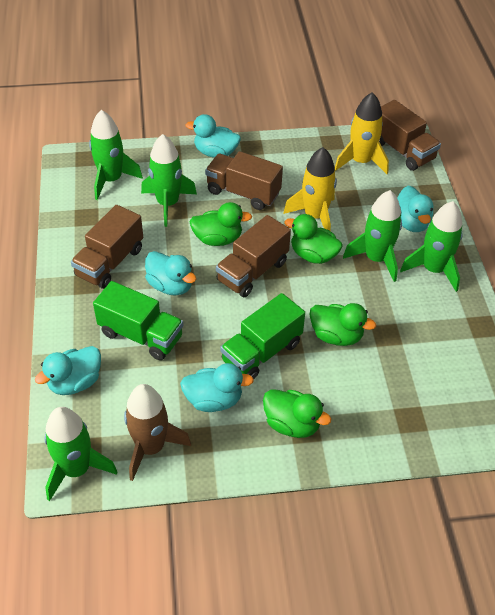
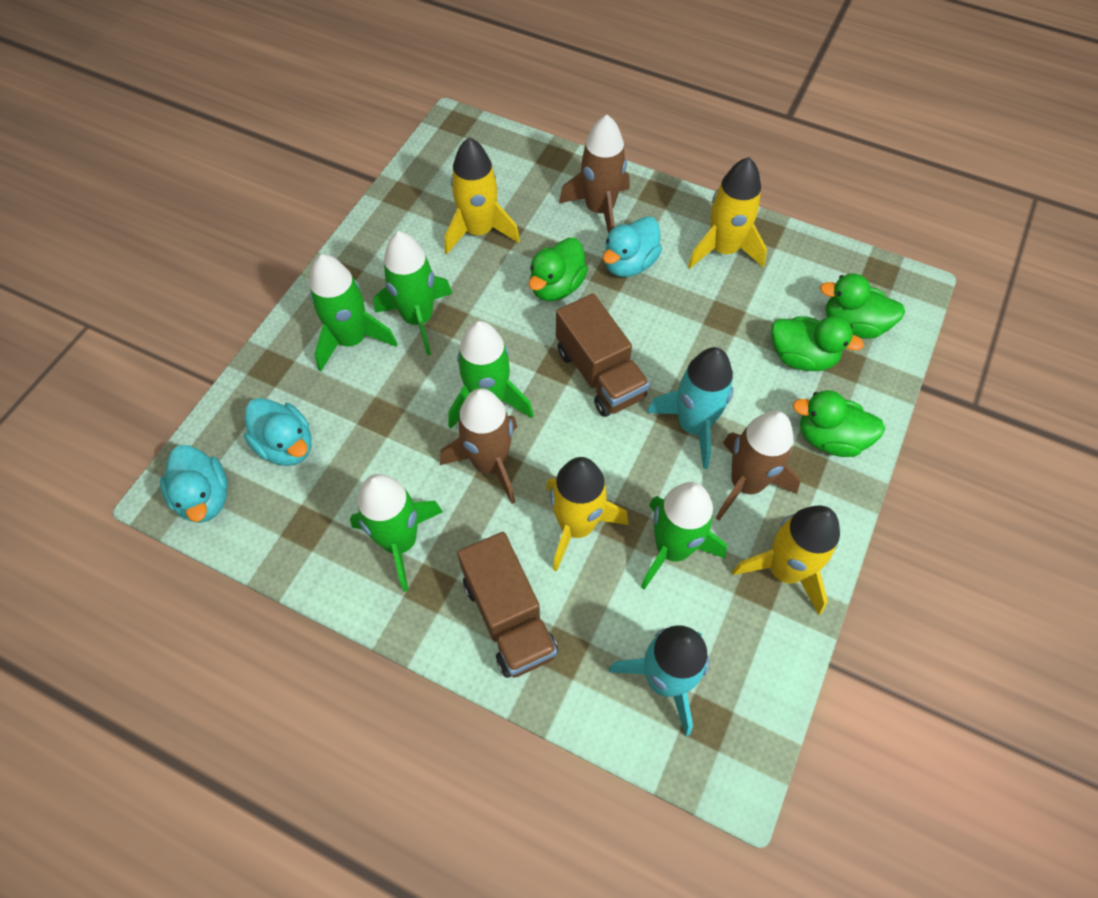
brown rocket: 1 -> 3
brown truck: 4 -> 2
green truck: 2 -> 0
turquoise duck: 5 -> 3
turquoise rocket: 0 -> 2
yellow rocket: 2 -> 4

